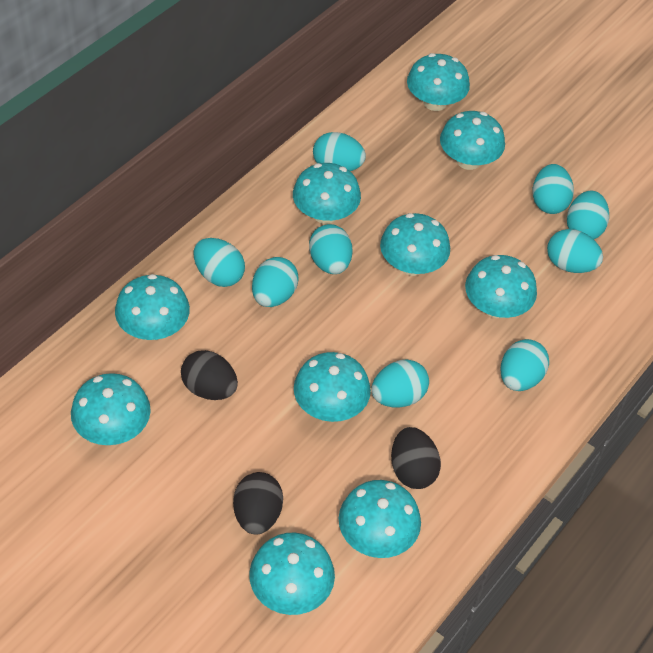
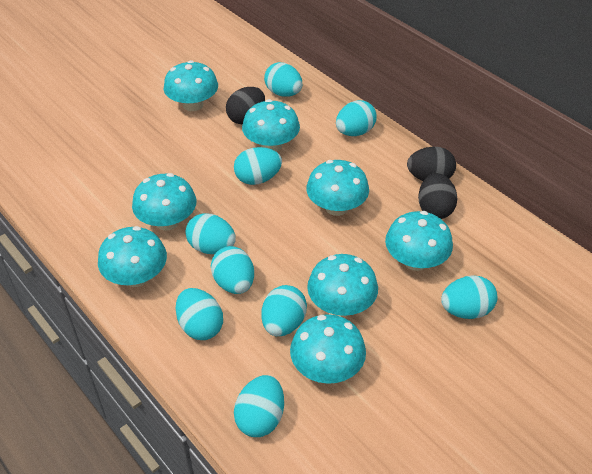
turquoise mushroom: 10 -> 8

